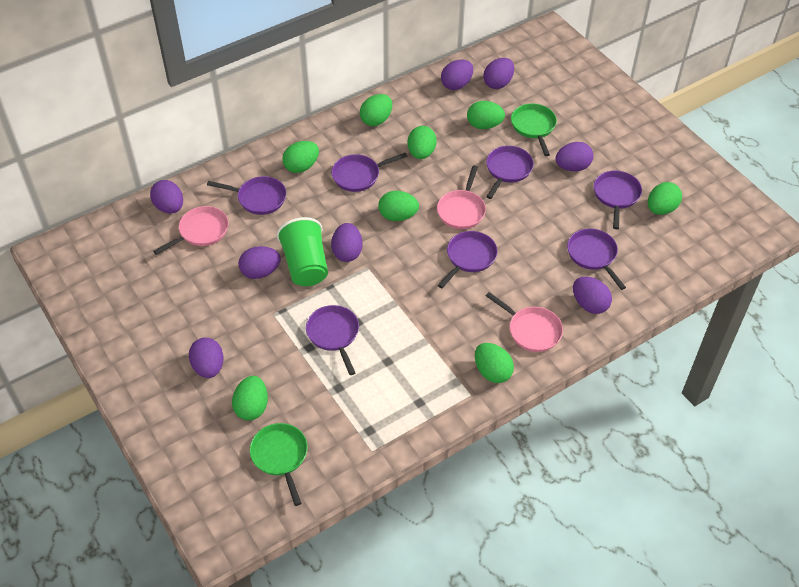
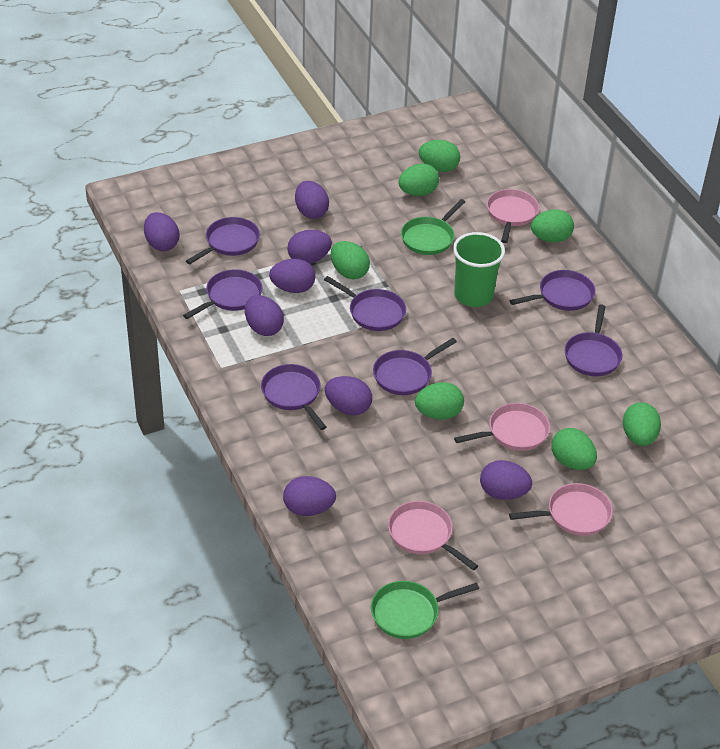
green egg: 8 -> 7
pink pan: 3 -> 4

